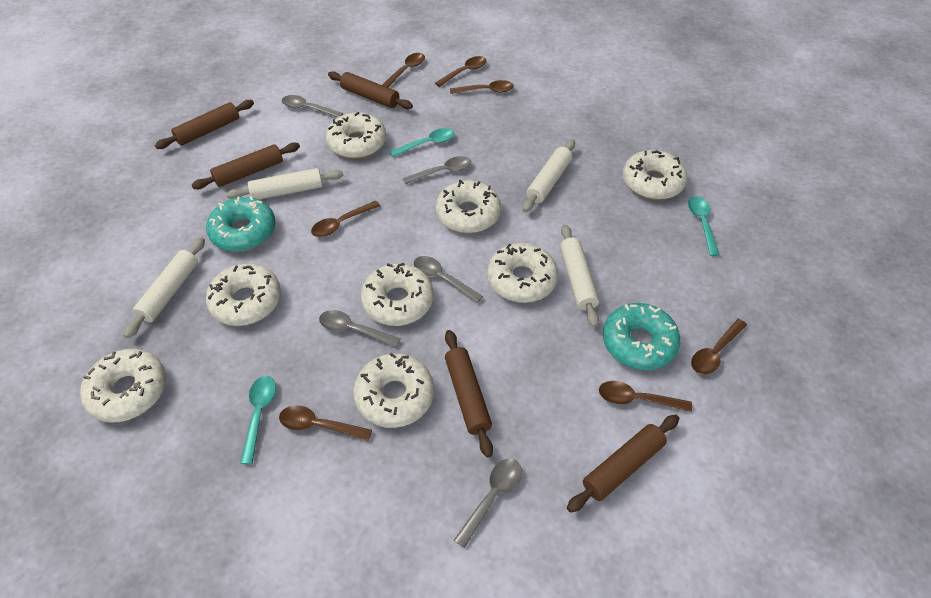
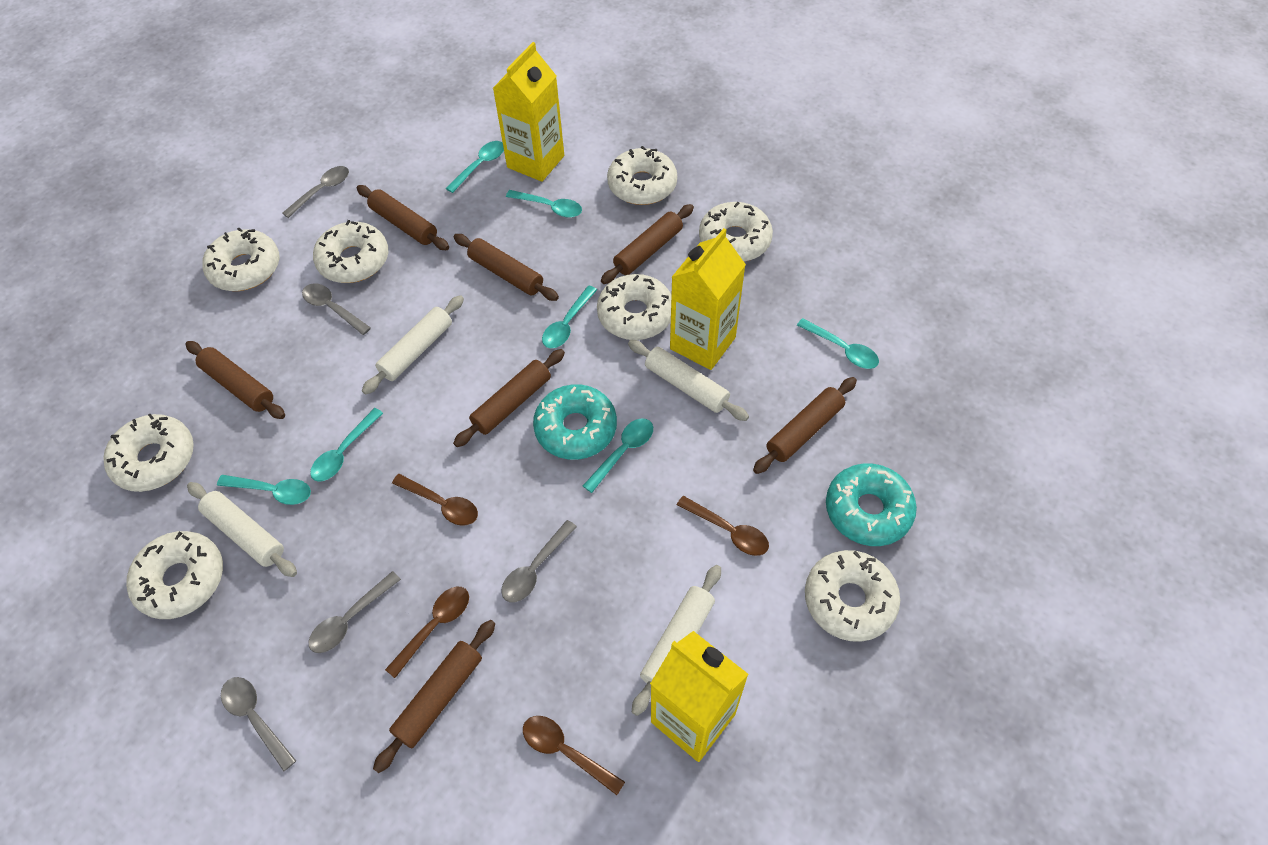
brown rolling pin: 5 -> 7
brown spoon: 7 -> 4
turquoise spoon: 3 -> 7
yellow carton: 0 -> 3

